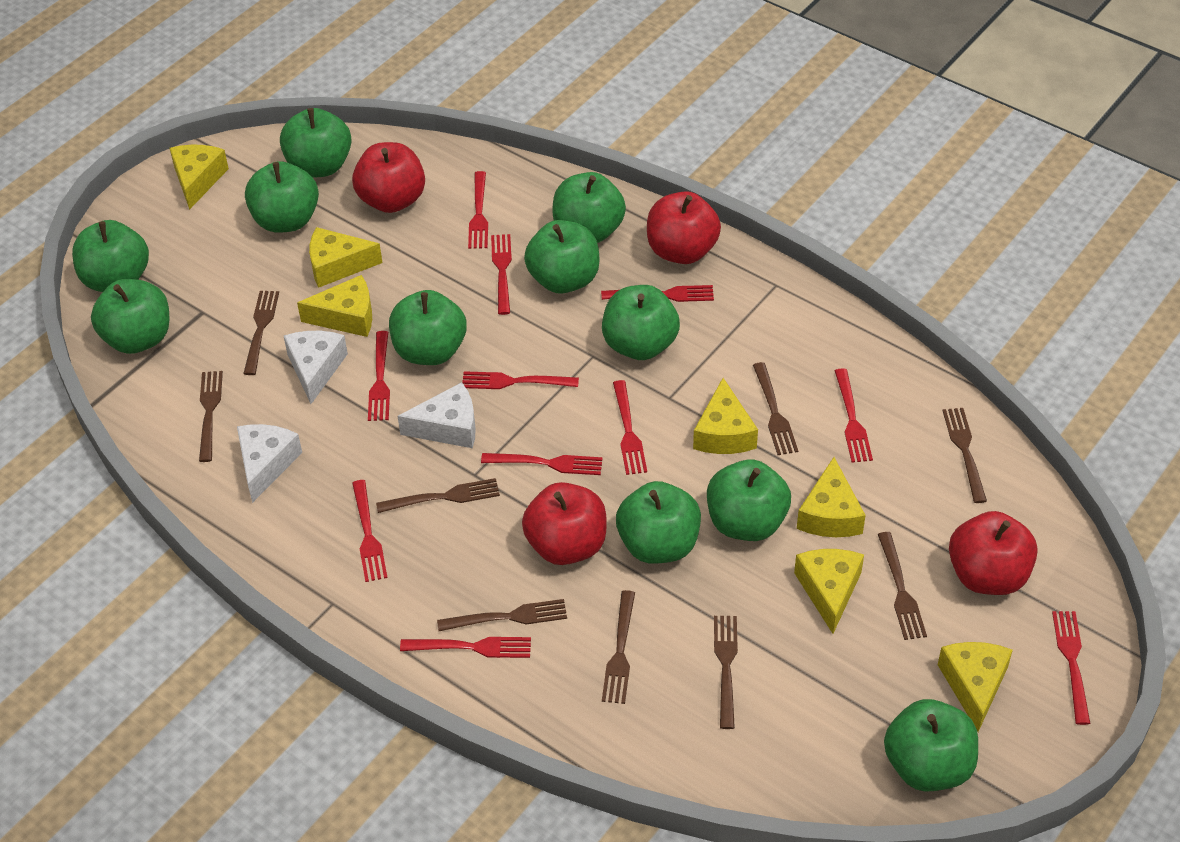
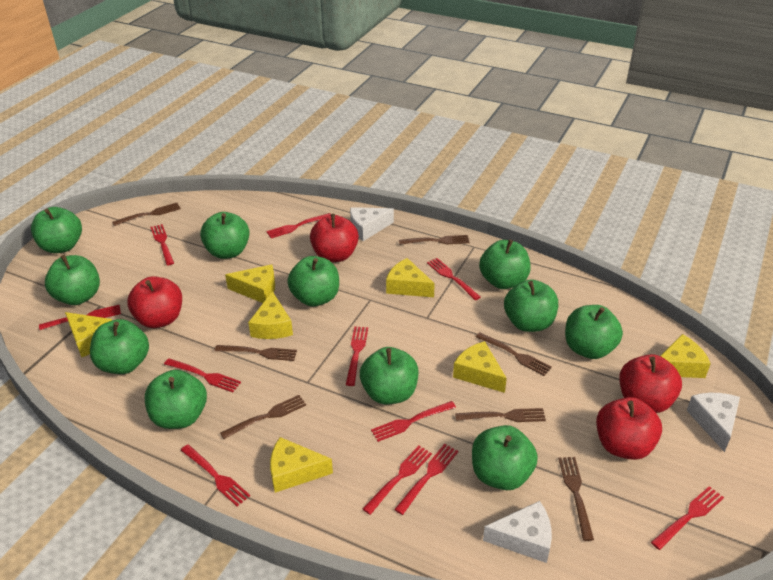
brown fork: 9 -> 7

